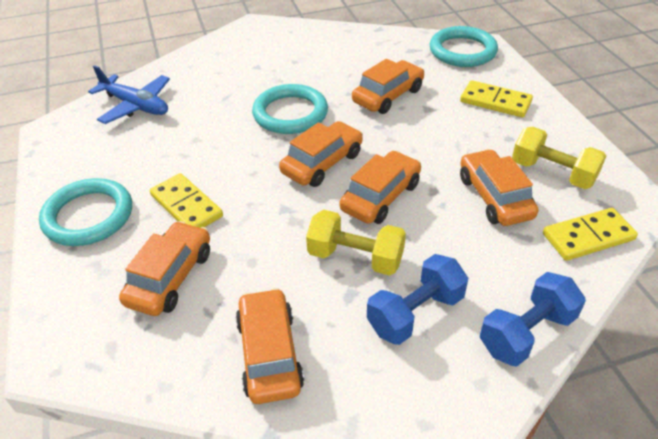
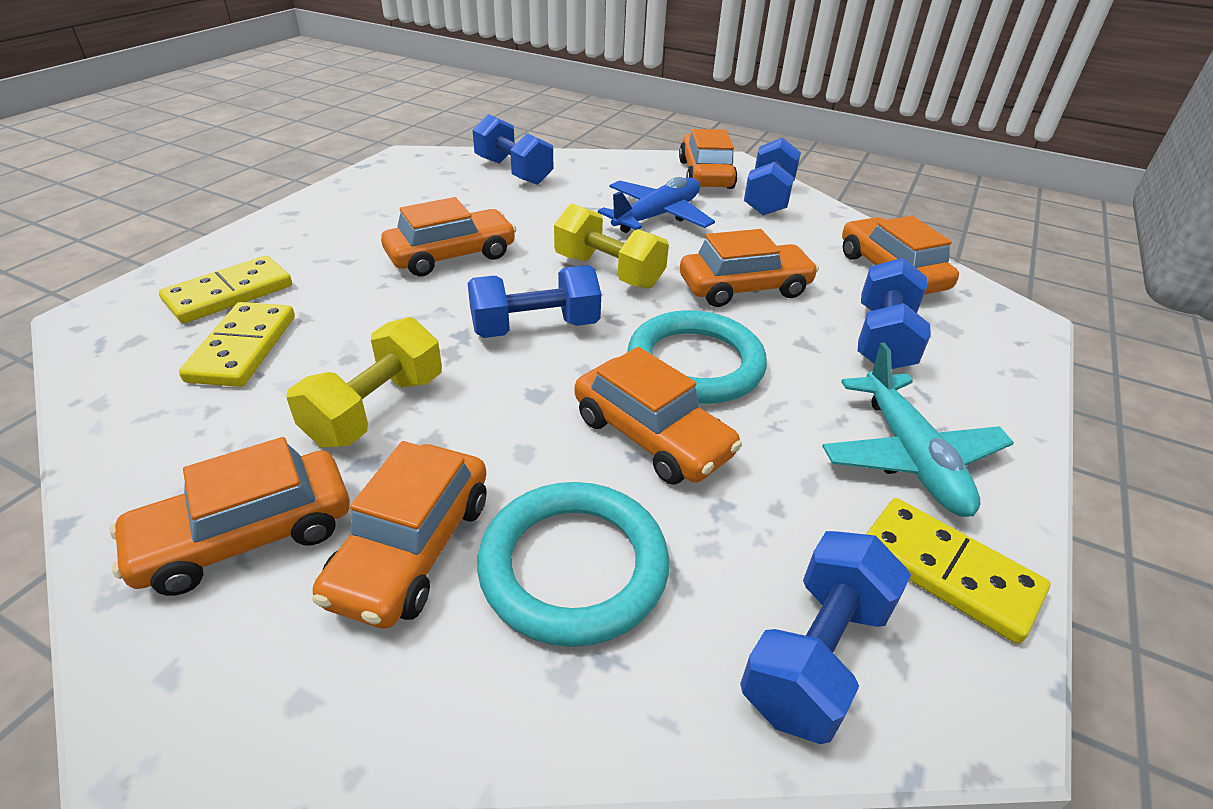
blue dumbbell: 2 -> 5
orange car: 6 -> 7
turquoise plane: 0 -> 1
turquoise ring: 3 -> 2

